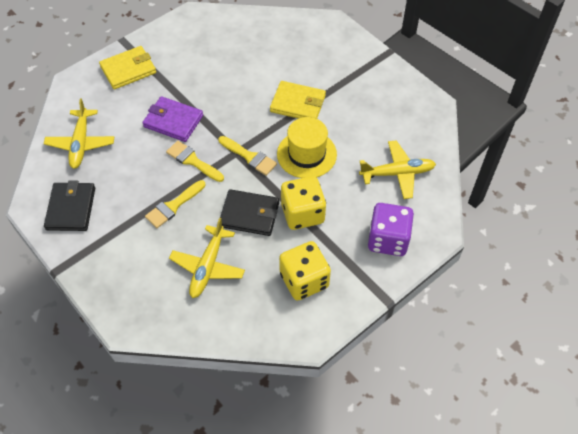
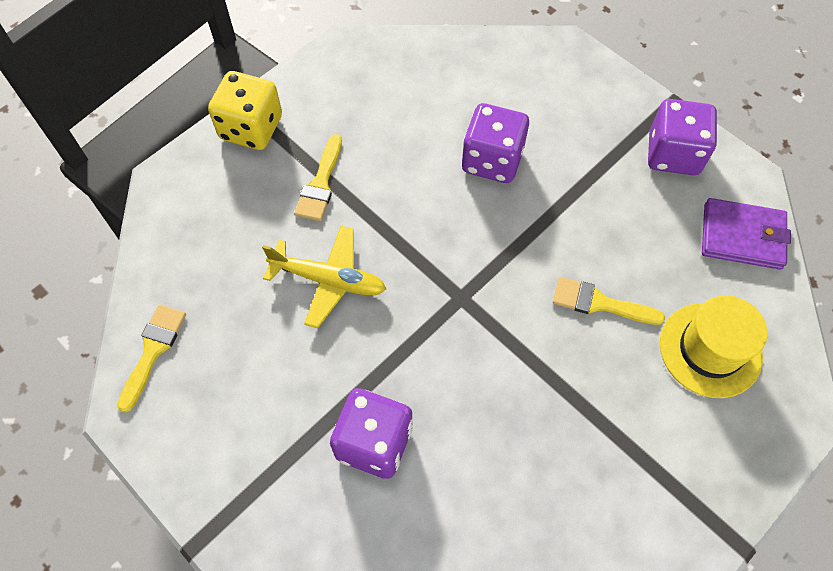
black wallet: 2 -> 0
purple dice: 1 -> 3
yellow dice: 2 -> 1
yellow plane: 3 -> 1
yellow wallet: 2 -> 0

